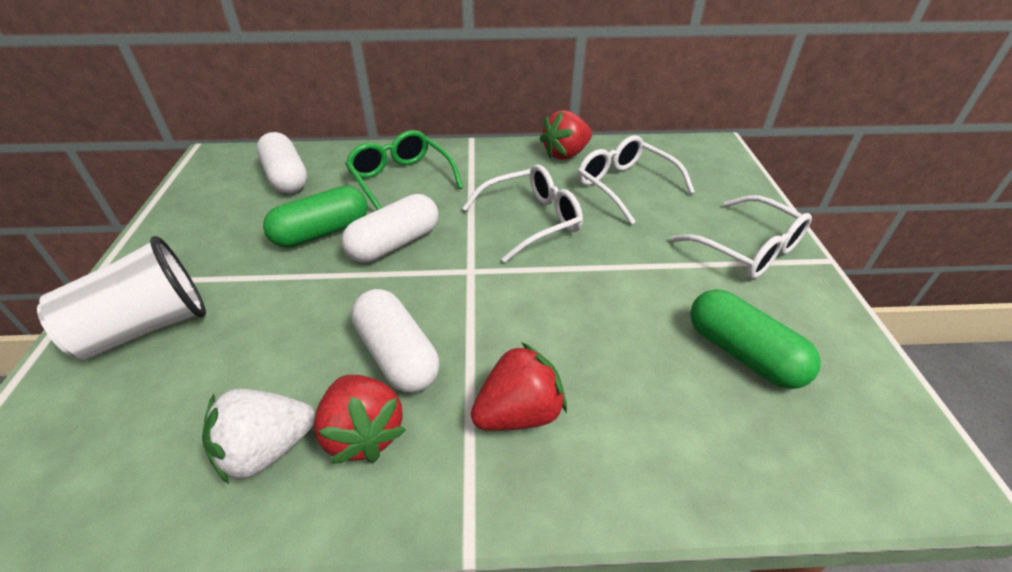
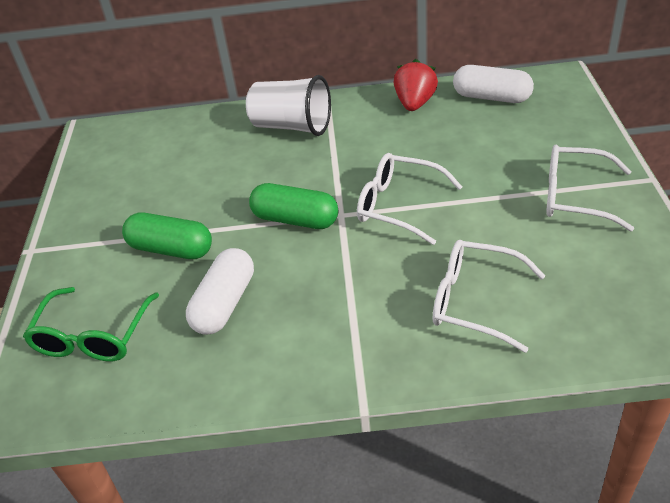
red strawberry: 3 -> 1
white capsule: 3 -> 2
white strawberry: 1 -> 0

